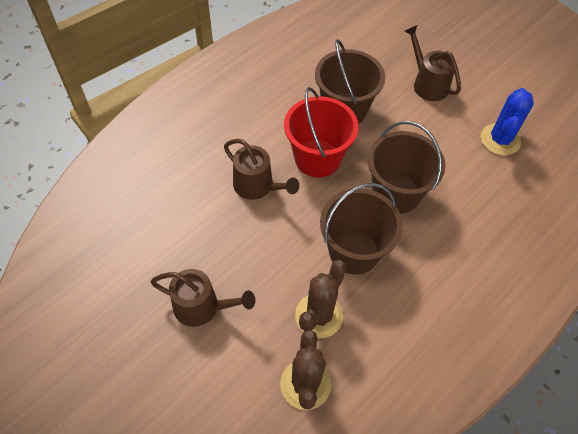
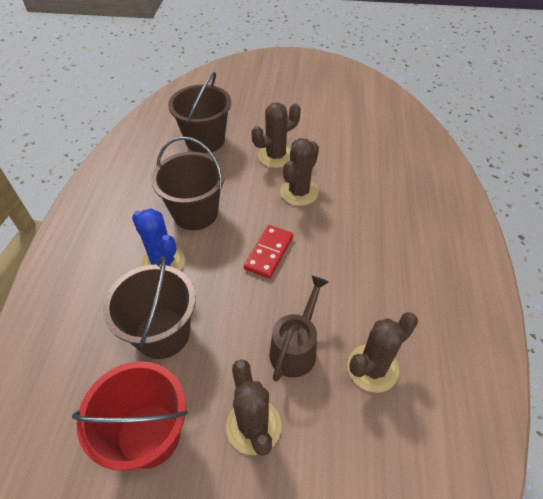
brown cactus: 2 -> 4
brown watering can: 3 -> 1
red domino: 0 -> 1

